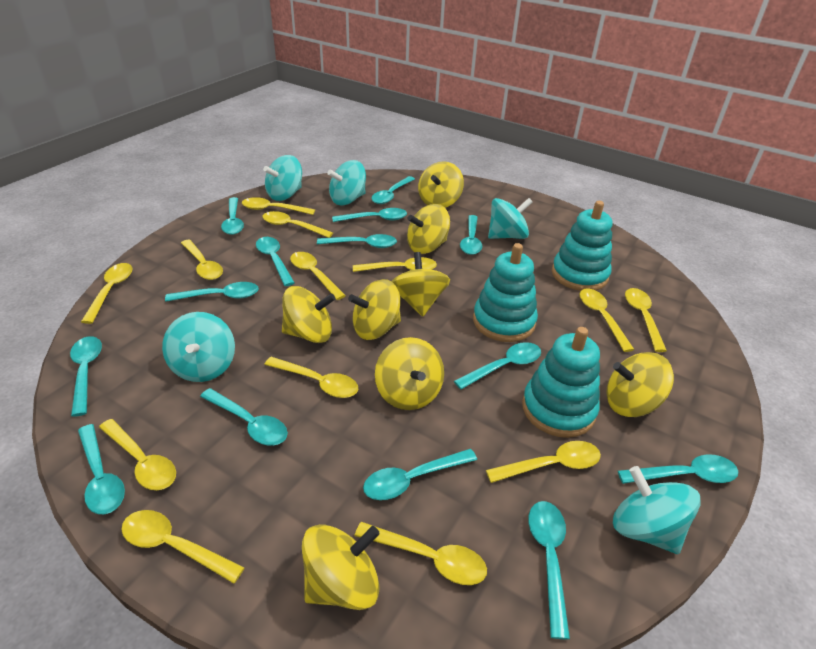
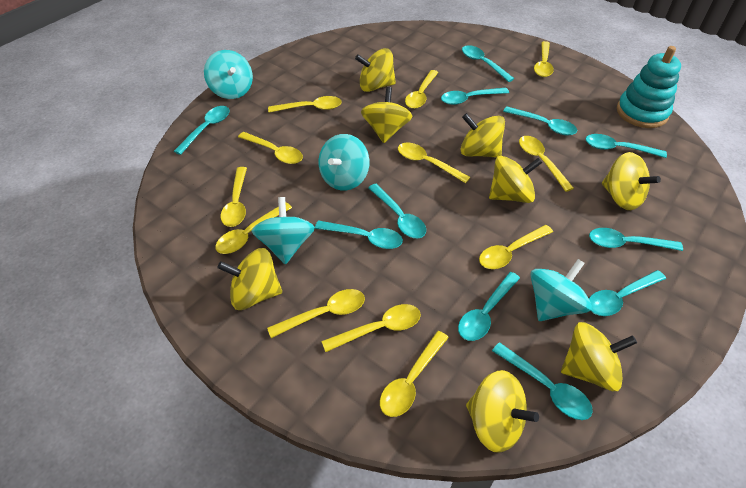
turquoise spinning top: 5 -> 4
turquoise spoon: 14 -> 11
turquoise stacking toy: 3 -> 1
yellow spoon: 13 -> 12

